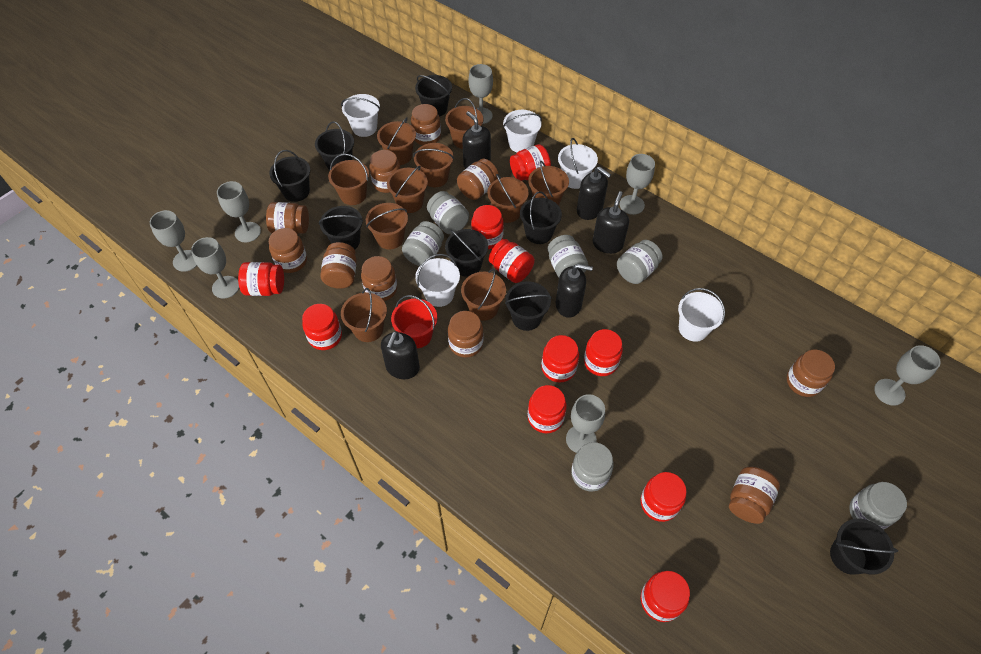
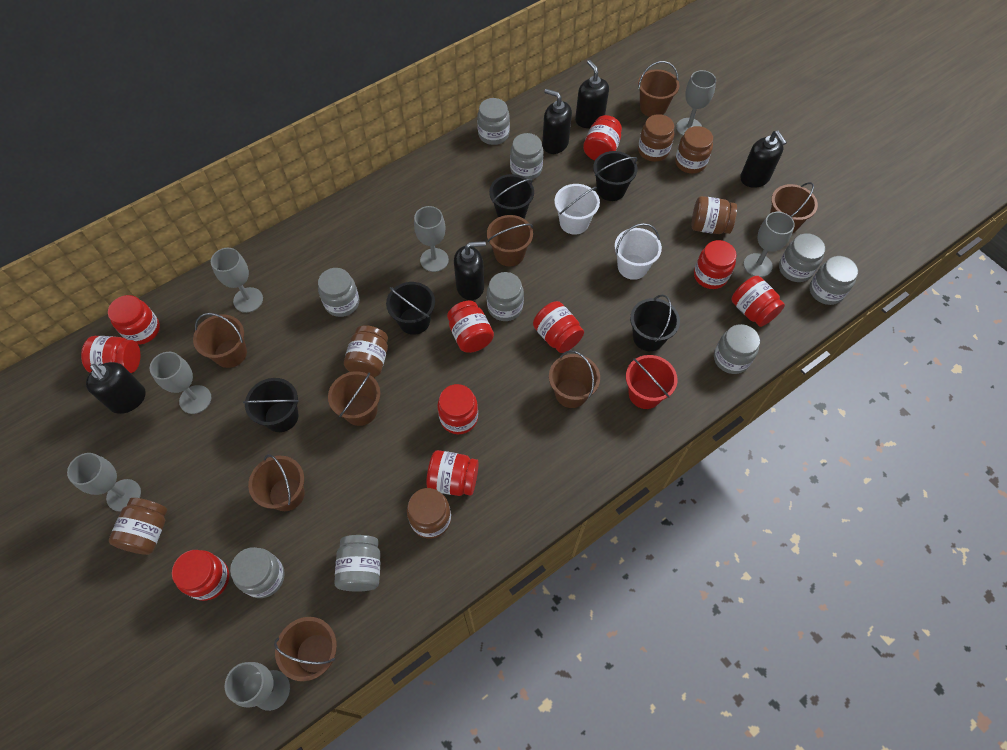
black bucket: 8 -> 5
brown bucket: 10 -> 8
brown jar: 10 -> 6
grey jar: 6 -> 9
white bucket: 5 -> 2

